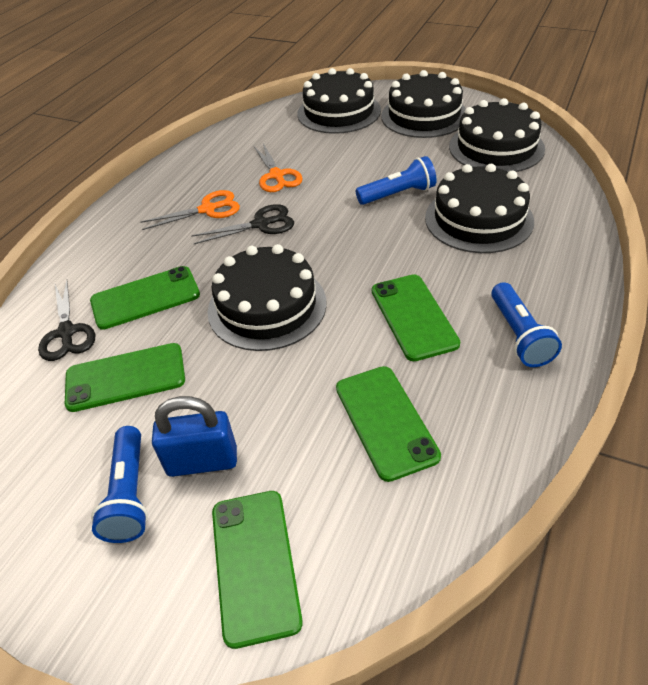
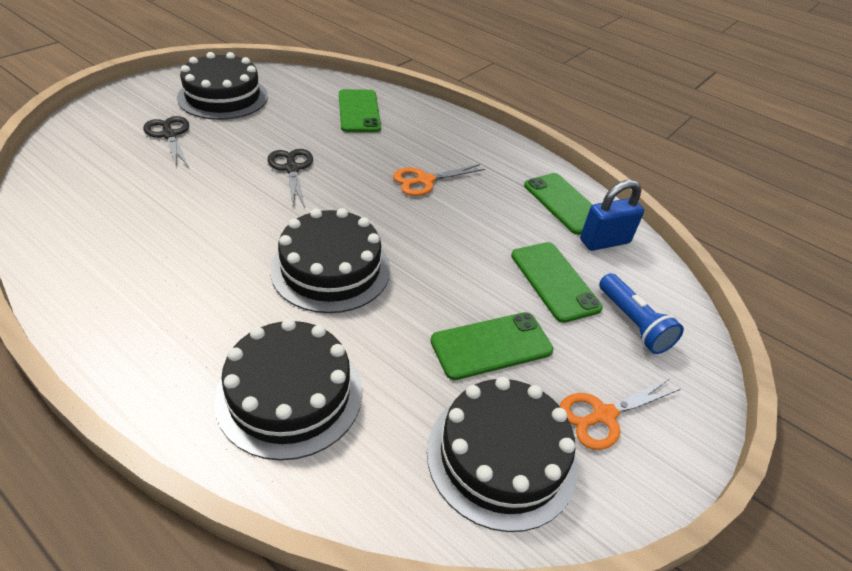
black cake: 5 -> 4
blue flashlight: 3 -> 1
green phone: 5 -> 4

